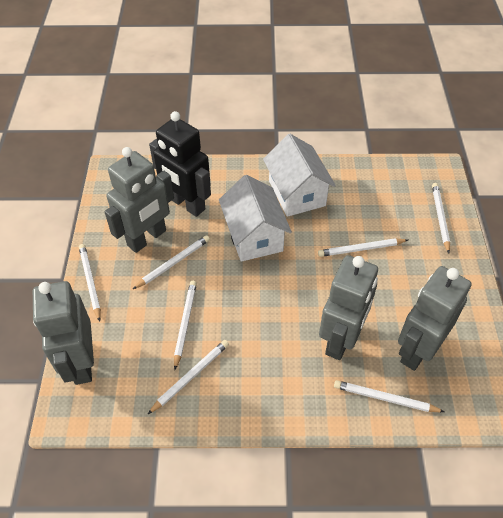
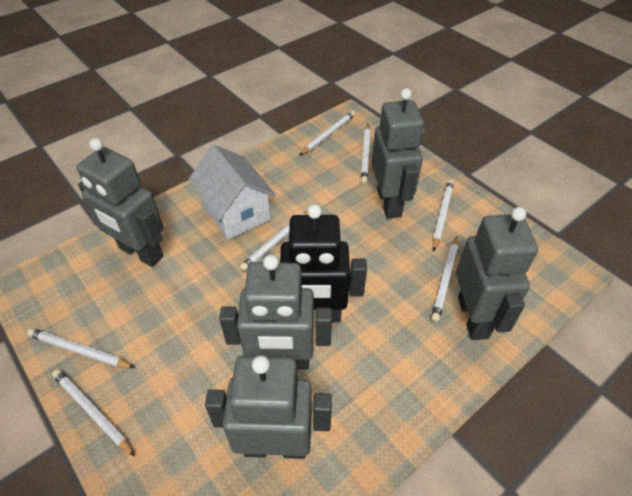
grey robot: 4 -> 5
white house: 2 -> 1

